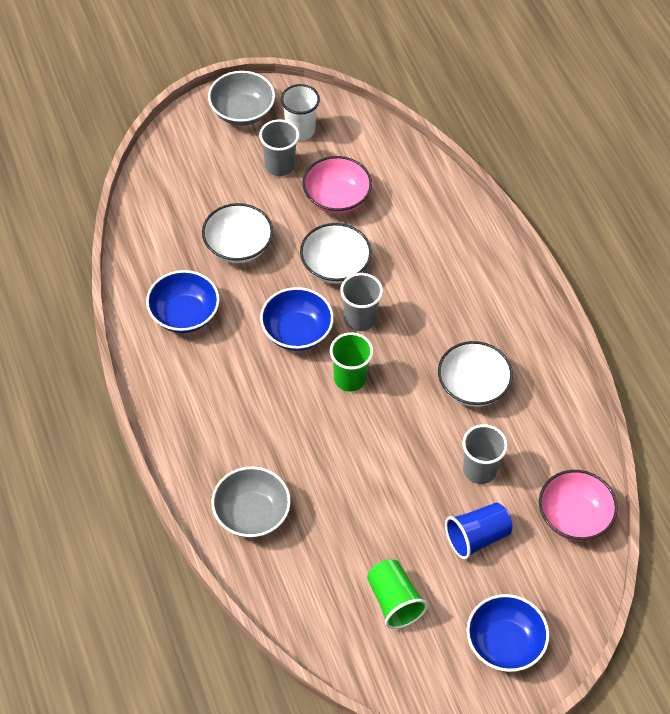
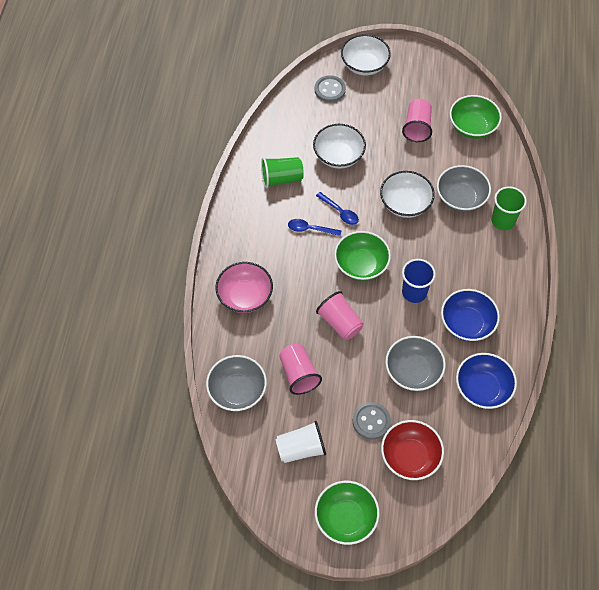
blue bowl: 3 -> 2
blue spoon: 0 -> 2
green bowl: 0 -> 3
grey bowl: 2 -> 3
grey button: 0 -> 2
grey cup: 3 -> 0
pink bowl: 2 -> 1
pink cup: 0 -> 3
red bowl: 0 -> 1

